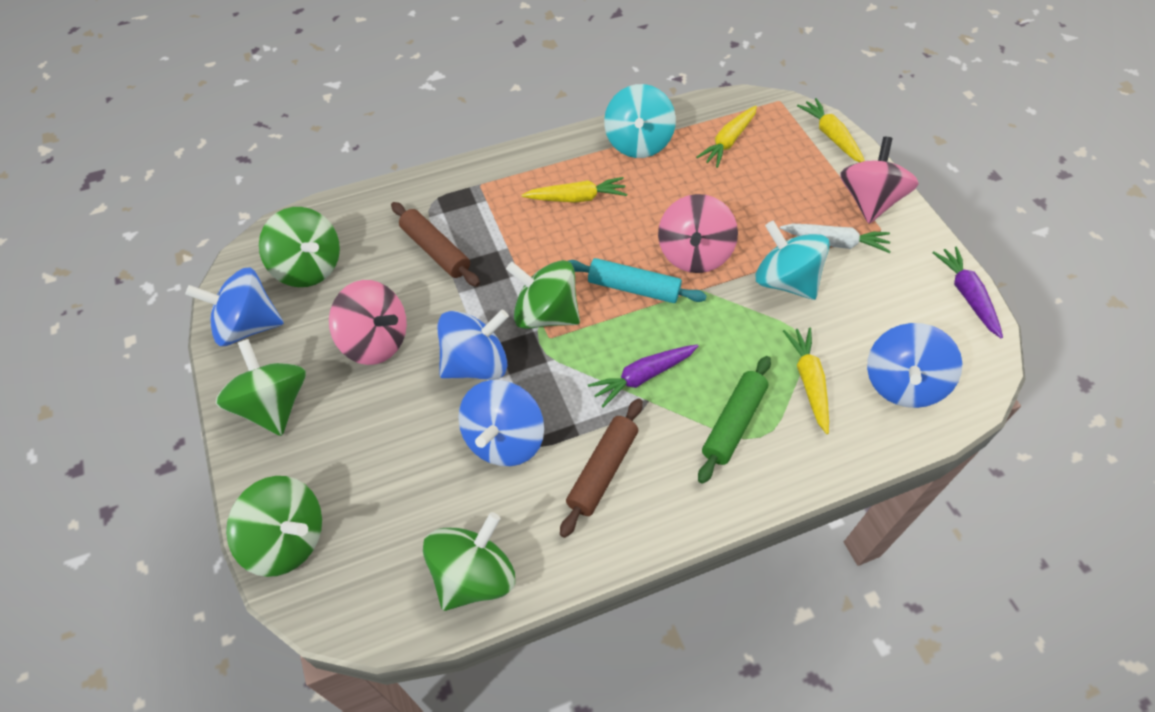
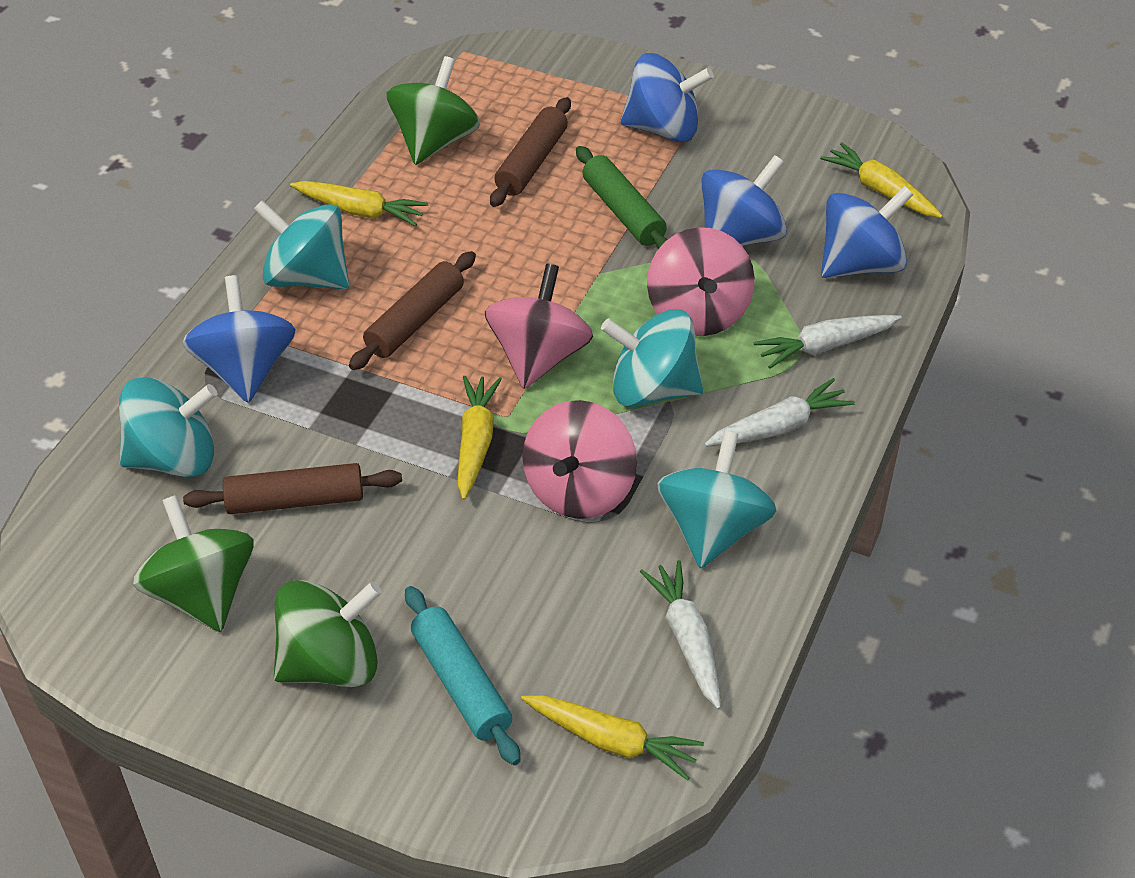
brown rolling pin: 2 -> 3
green spinning top: 5 -> 3
purple carrot: 2 -> 0
turquoise spinning top: 2 -> 4
white carrot: 1 -> 3

